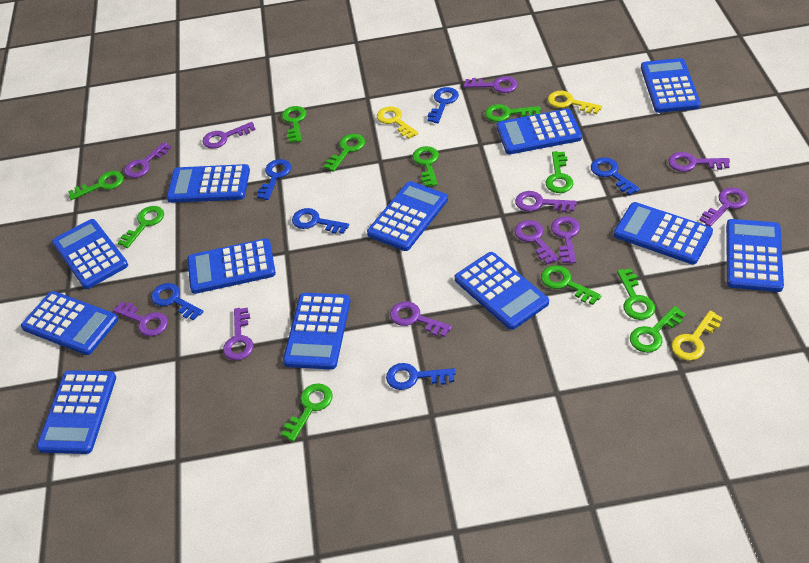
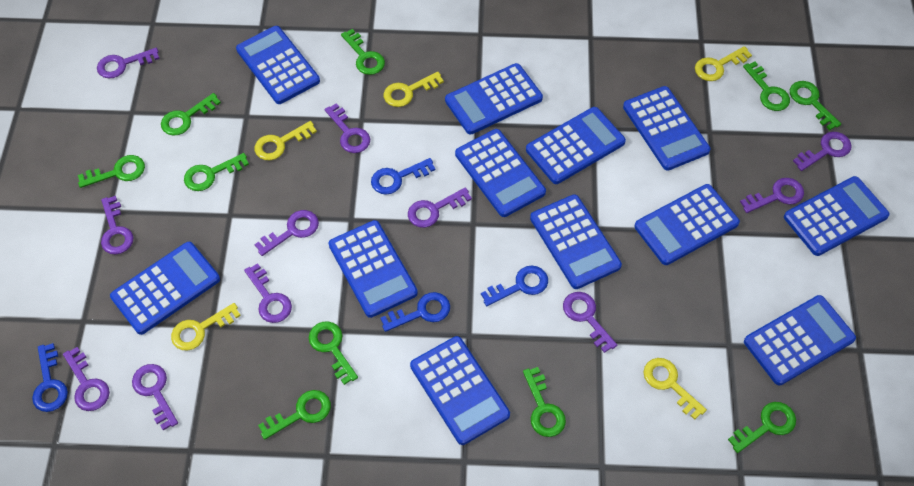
blue key: 6 -> 4
green key: 11 -> 10
yellow key: 3 -> 5

